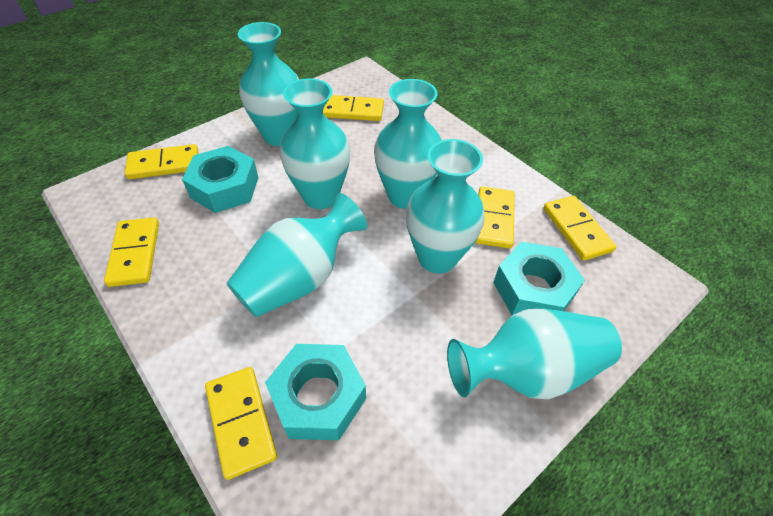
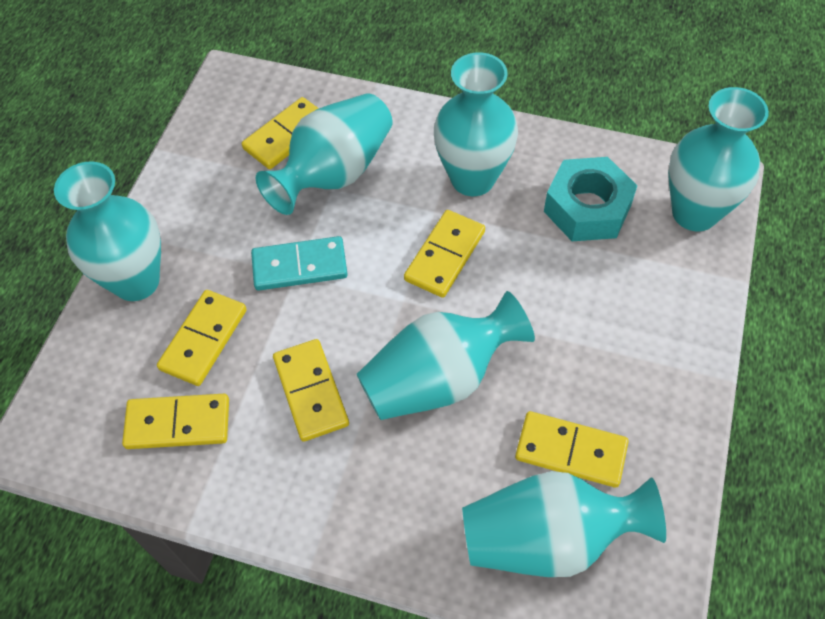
turquoise domino: 0 -> 1
turquoise nut: 3 -> 1

